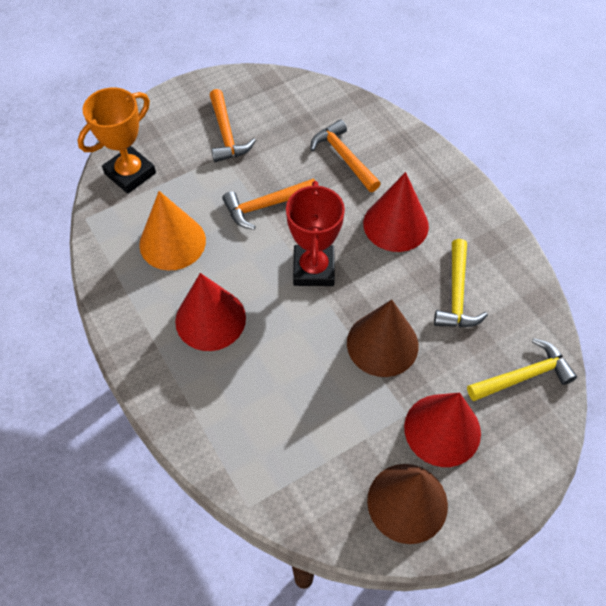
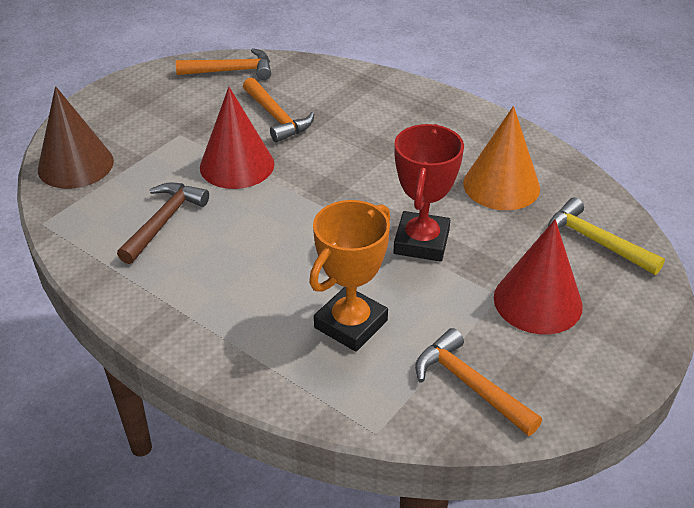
brown cone: 2 -> 1
brown hammer: 0 -> 1
red cone: 3 -> 2
yellow hammer: 2 -> 1

